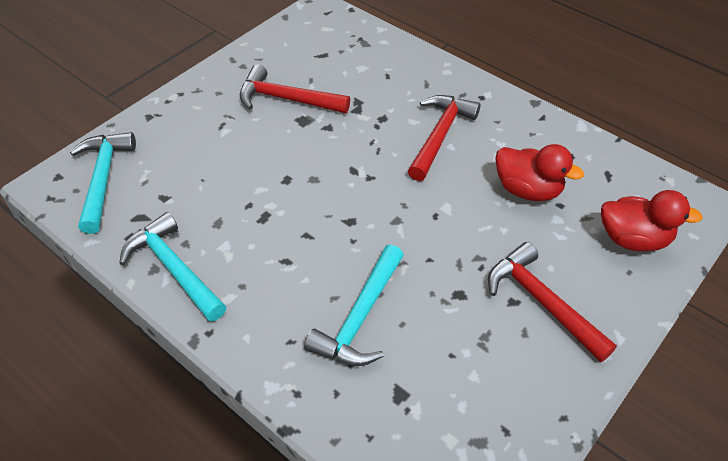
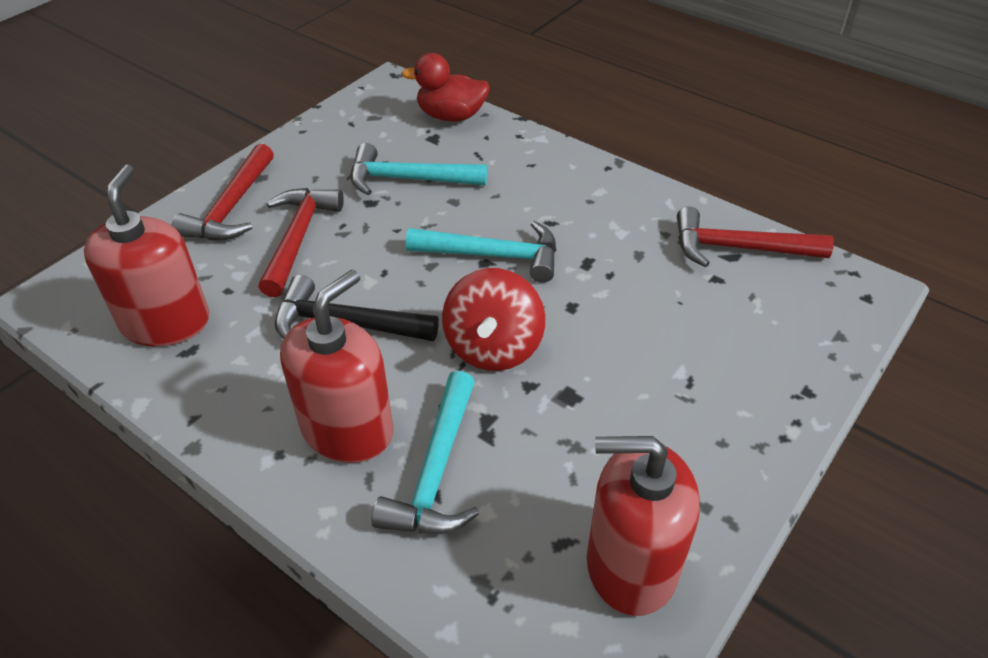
black hammer: 0 -> 1
red duck: 2 -> 1
red soap dispenser: 0 -> 3
red spinning top: 0 -> 1

